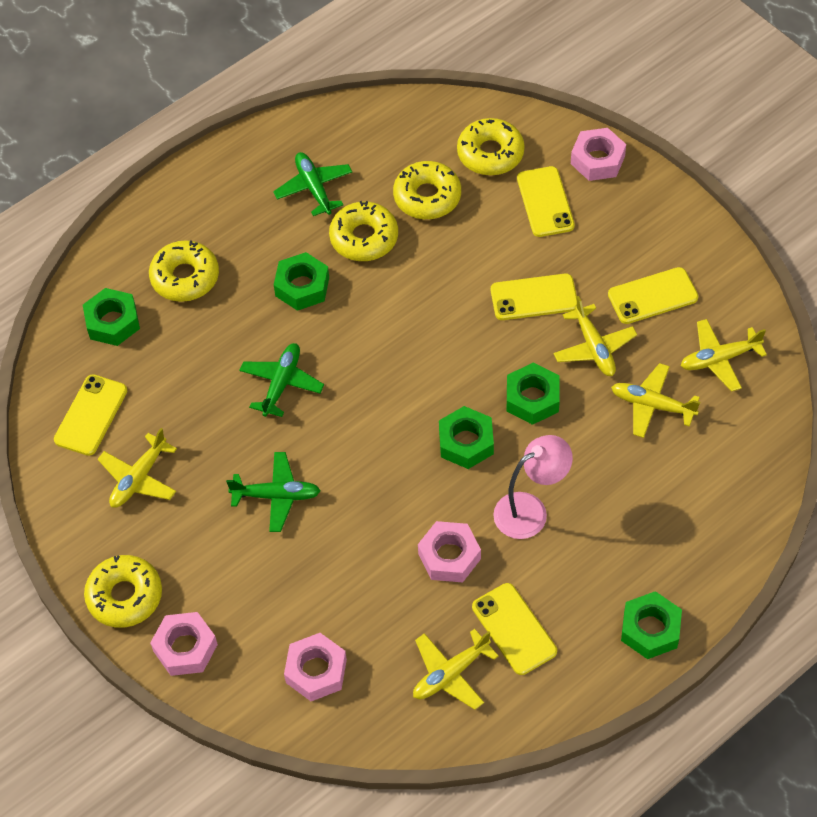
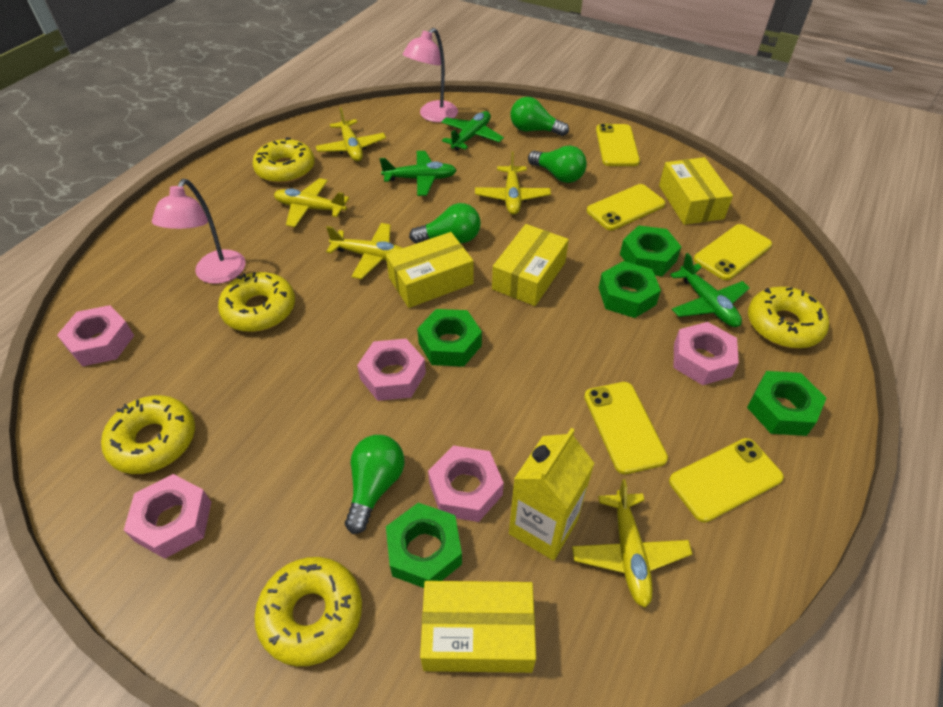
green light bulb: 0 -> 4
pink lamp: 1 -> 2
pink nut: 4 -> 5
yellow box: 0 -> 4
yellow carton: 0 -> 1

